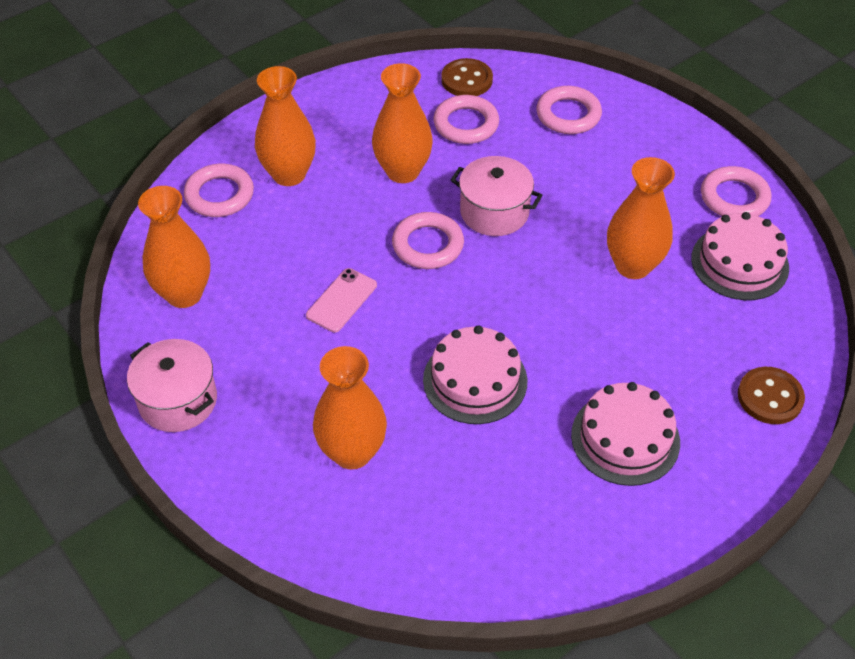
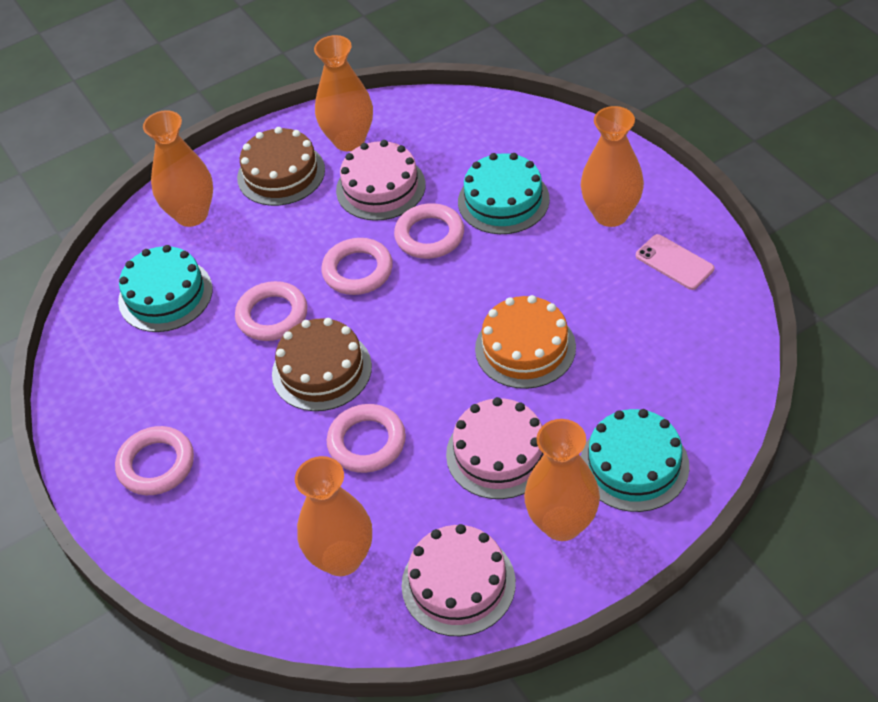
brown button: 2 -> 0
brown cake: 0 -> 2
orange cake: 0 -> 1
pink pot: 2 -> 0
turquoise cake: 0 -> 3

